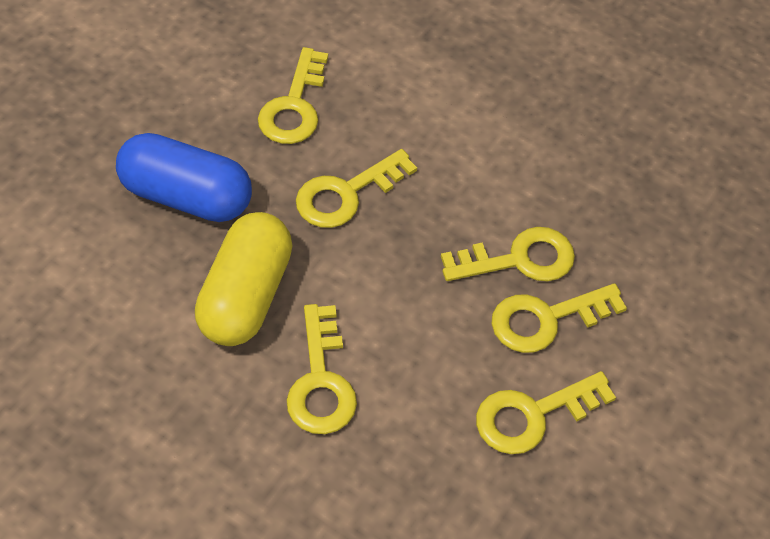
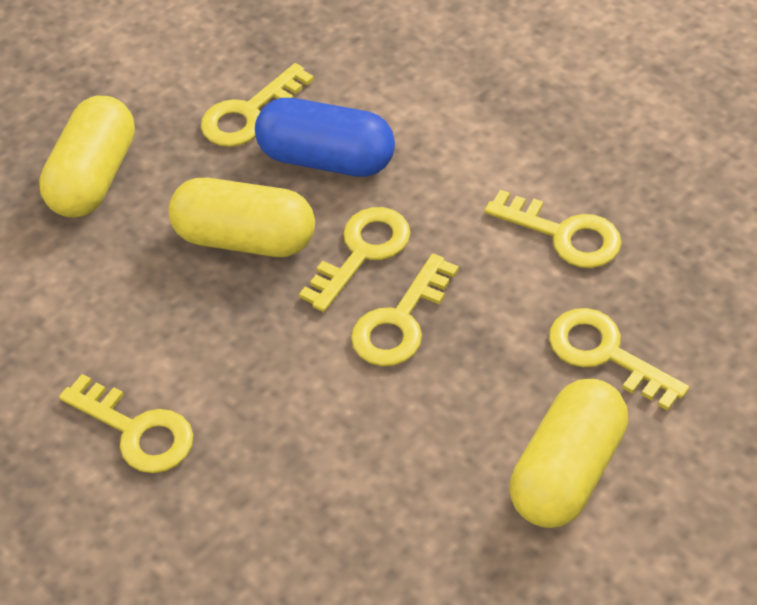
yellow capsule: 1 -> 3

